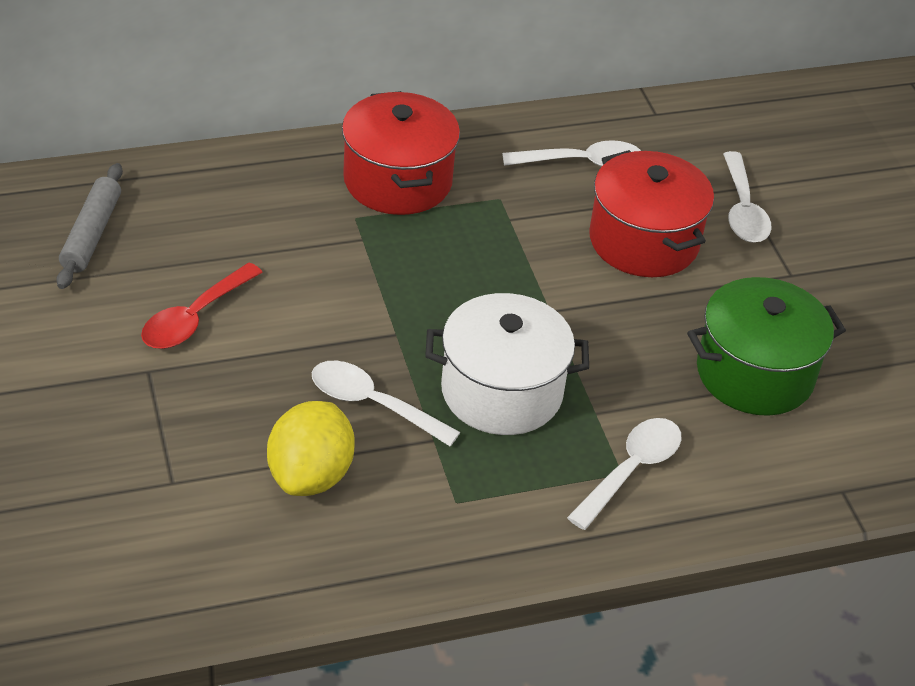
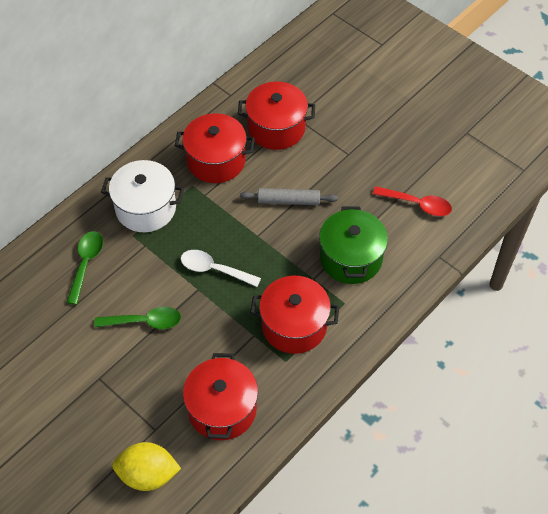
green spoon: 0 -> 2
red pot: 2 -> 4
white spoon: 4 -> 1

